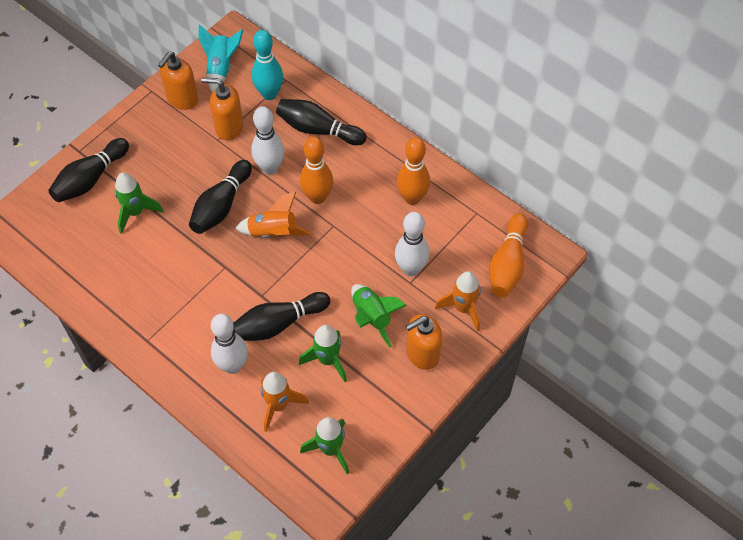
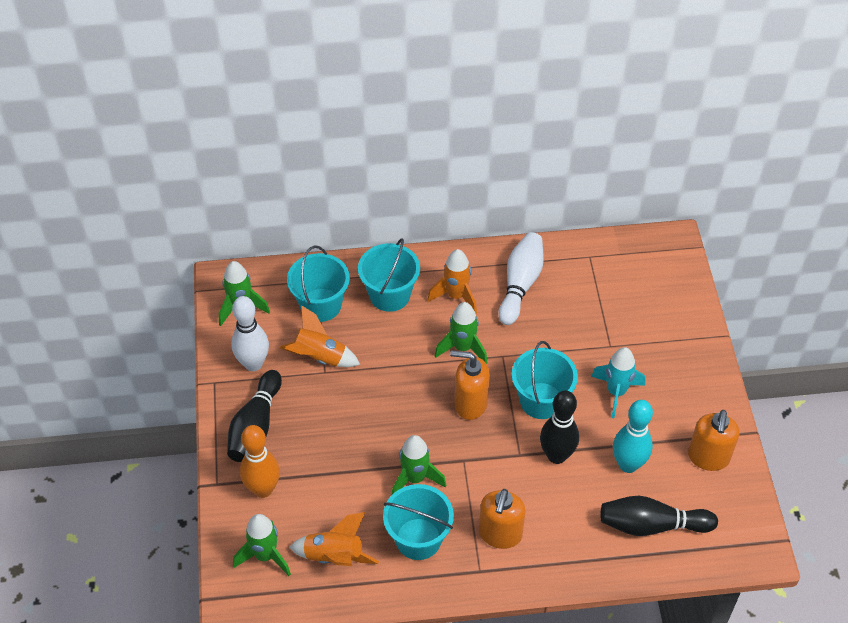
black bowling pin: 4 -> 3
orange bowling pin: 3 -> 1
turquoise bucket: 0 -> 4
white bowling pin: 3 -> 2

